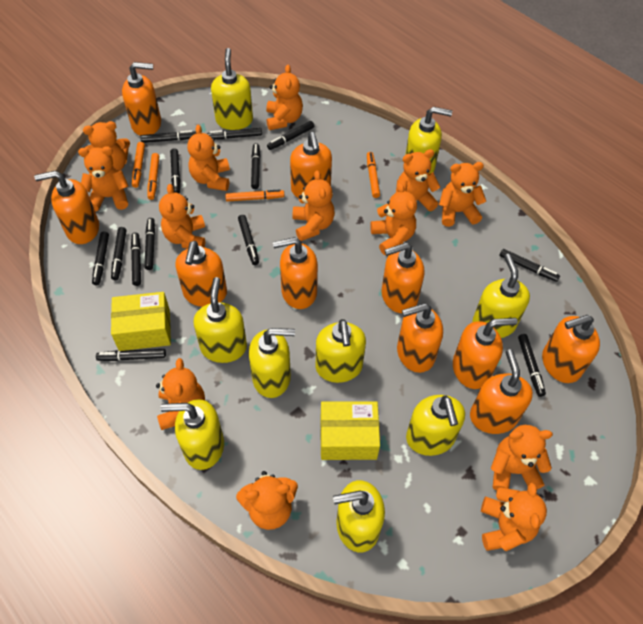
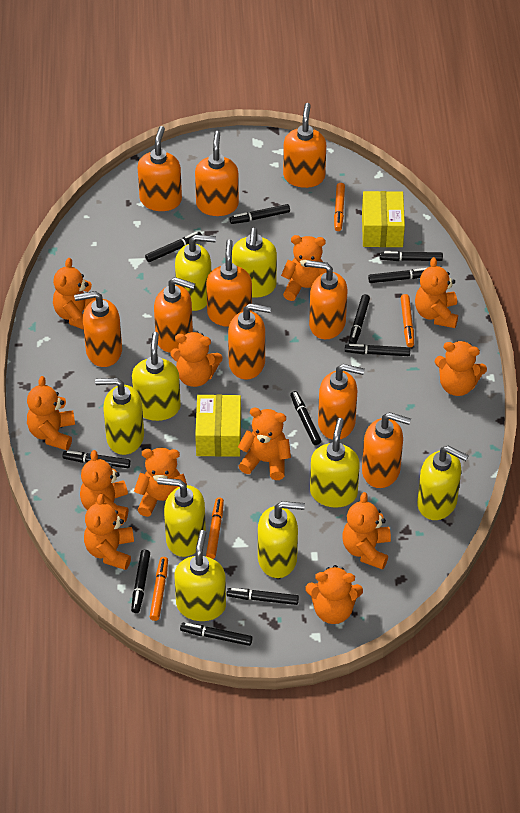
black marker: 13 -> 11
orange teddy bear: 13 -> 12

